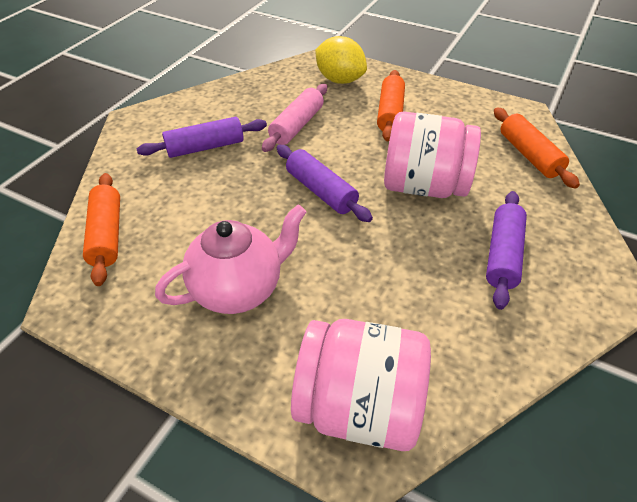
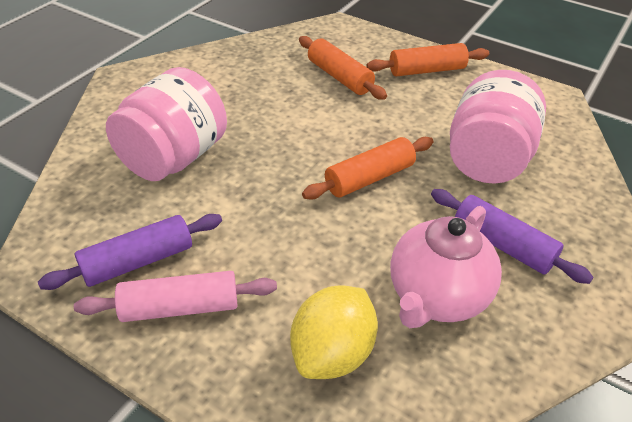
purple rolling pin: 3 -> 2

